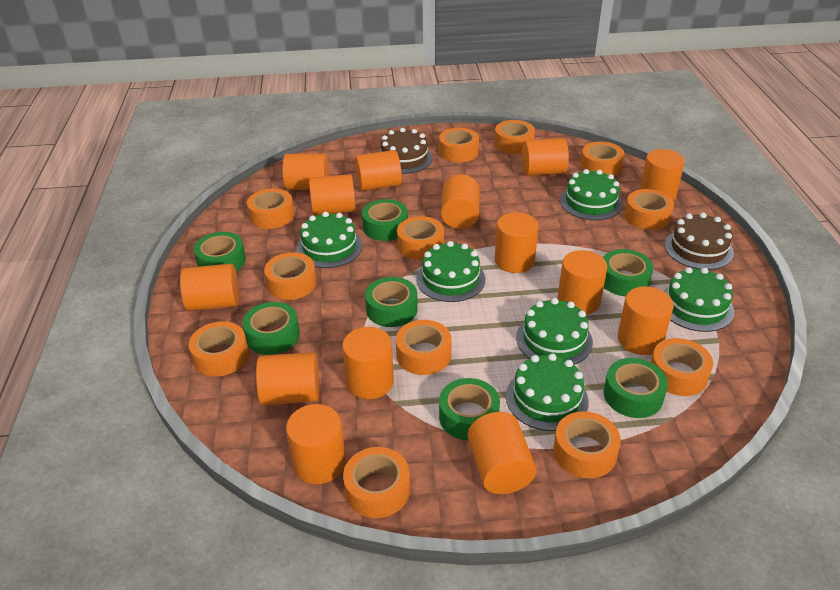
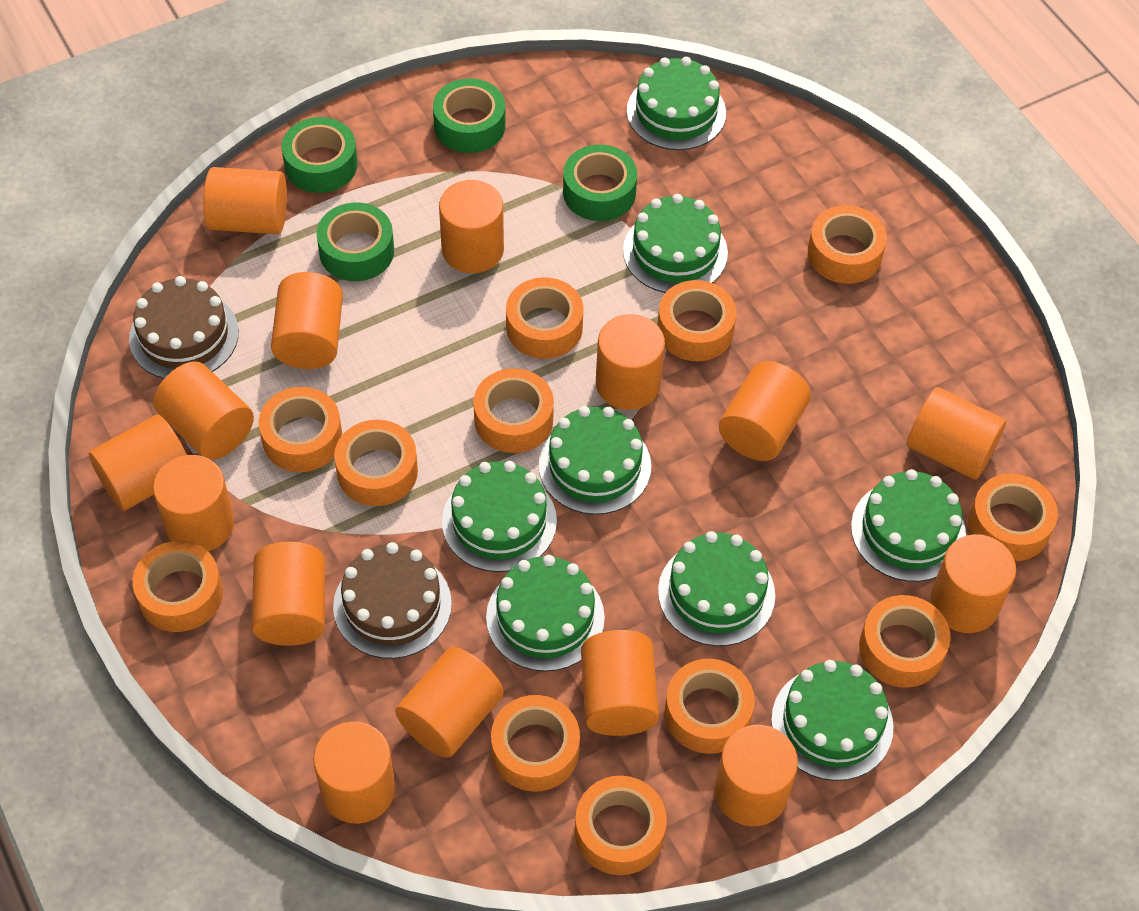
green cake: 6 -> 8
green tape: 7 -> 4
orange cylinder: 14 -> 15

